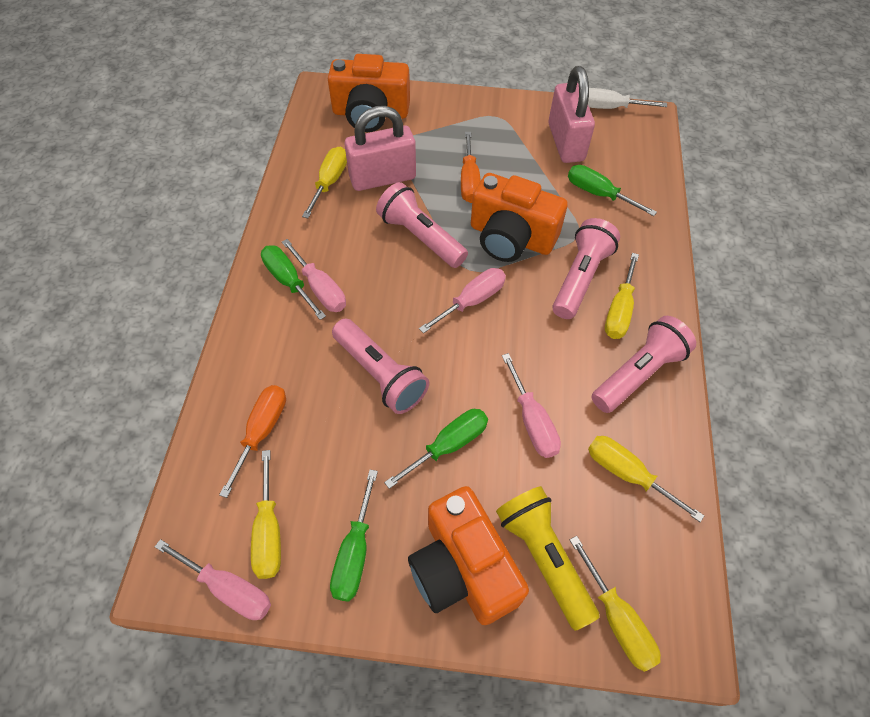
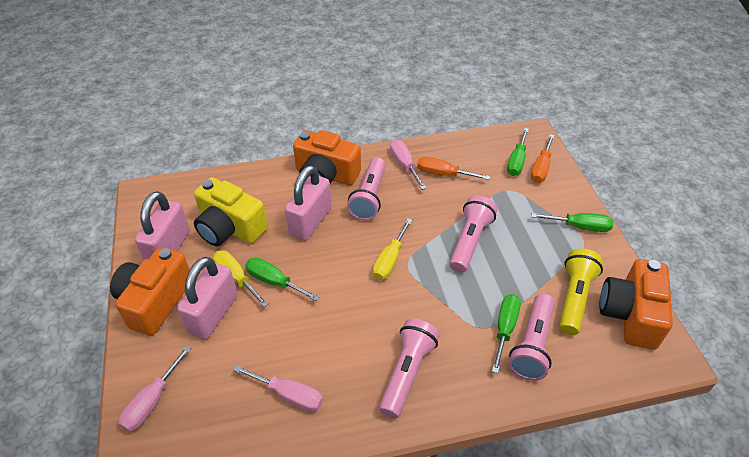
pink padlock: 2 -> 3
pink screwdriver: 4 -> 3
white screwdriver: 1 -> 0
yellow camera: 0 -> 1
yellow screwdriver: 5 -> 2

